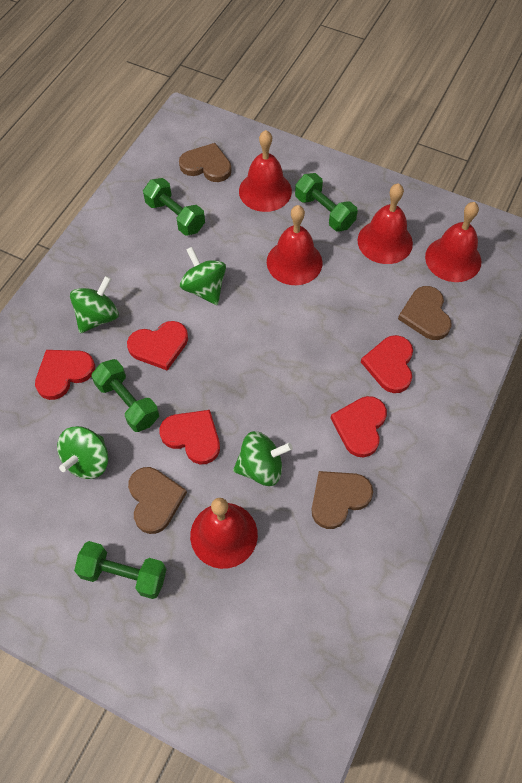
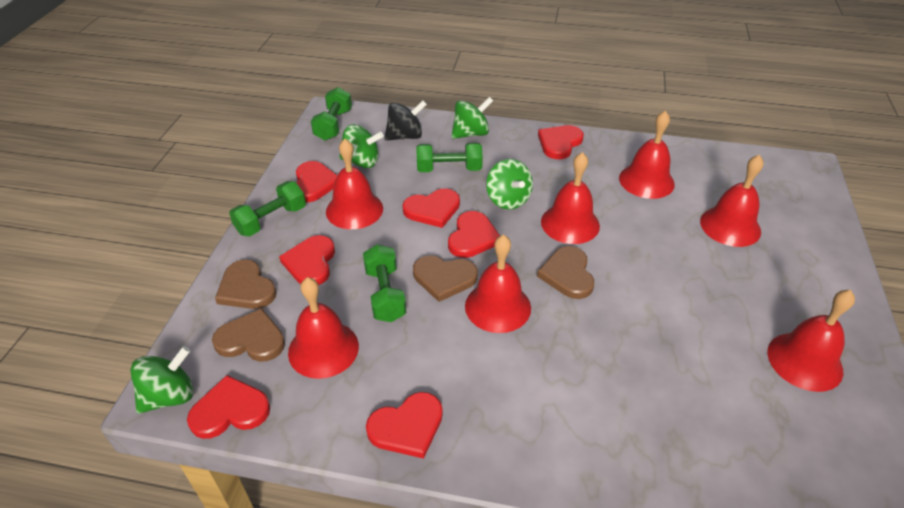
black spinning top: 0 -> 1
red bell: 5 -> 7
red heart: 5 -> 7

